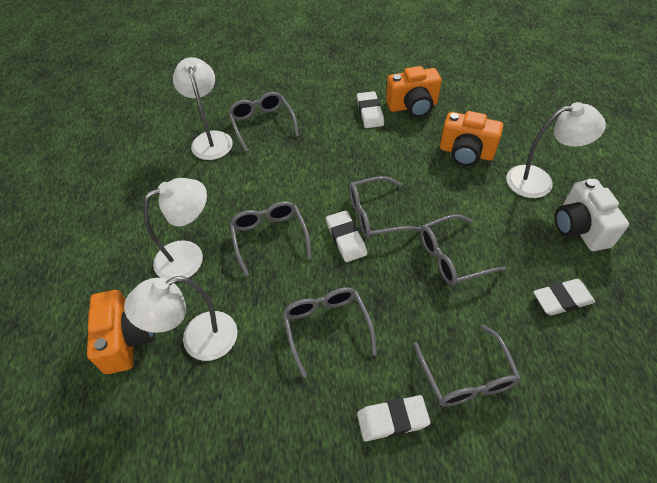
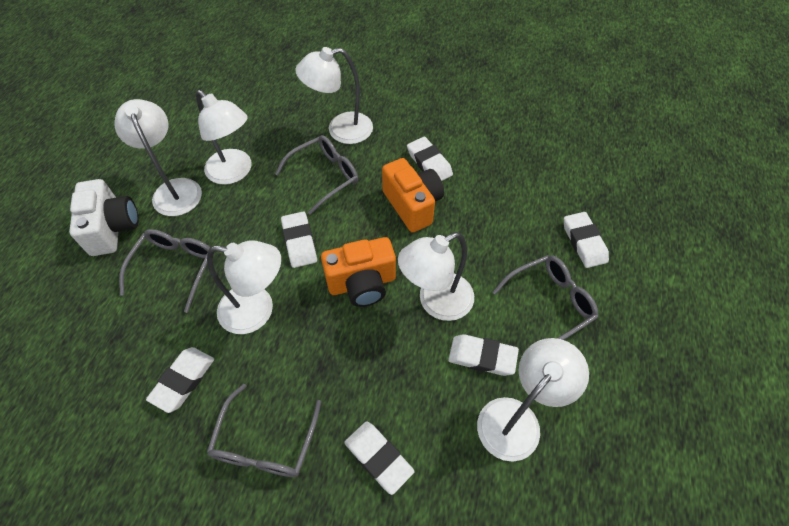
grey glasses: 6 -> 4
orange camera: 3 -> 2
white eraser: 4 -> 6
white lamp: 4 -> 6

